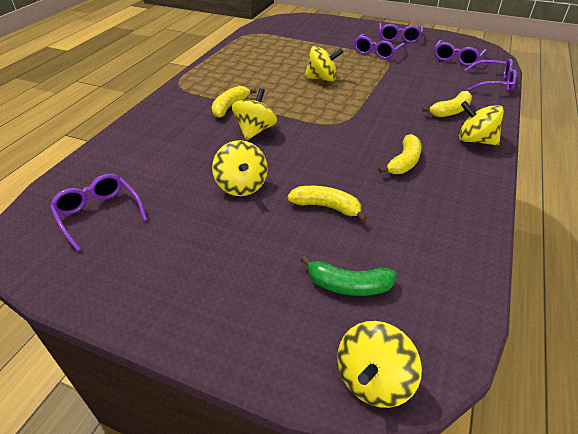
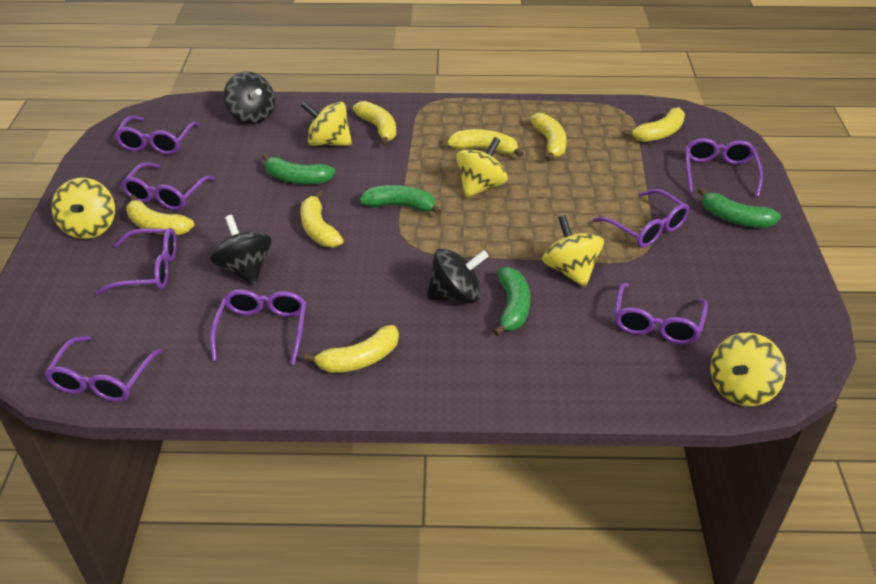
black spinning top: 0 -> 3
green banana: 1 -> 4
purple glasses: 5 -> 8
yellow banana: 4 -> 7

